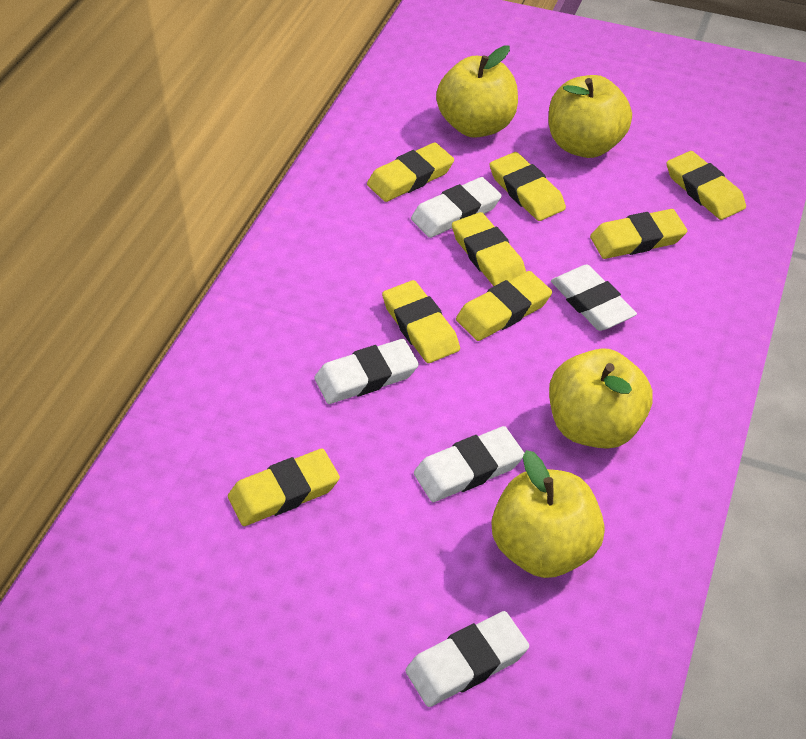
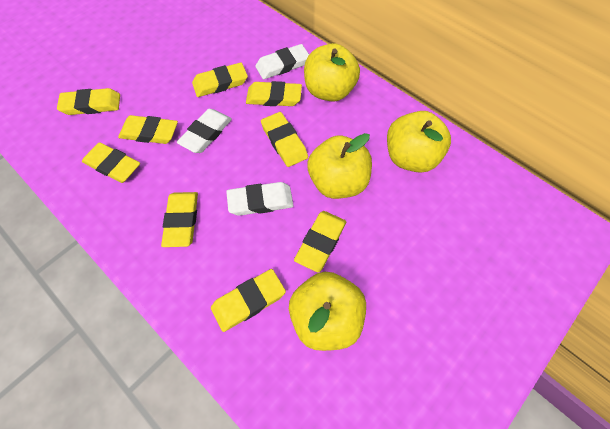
white eraser: 5 -> 3
yellow eraser: 8 -> 9

